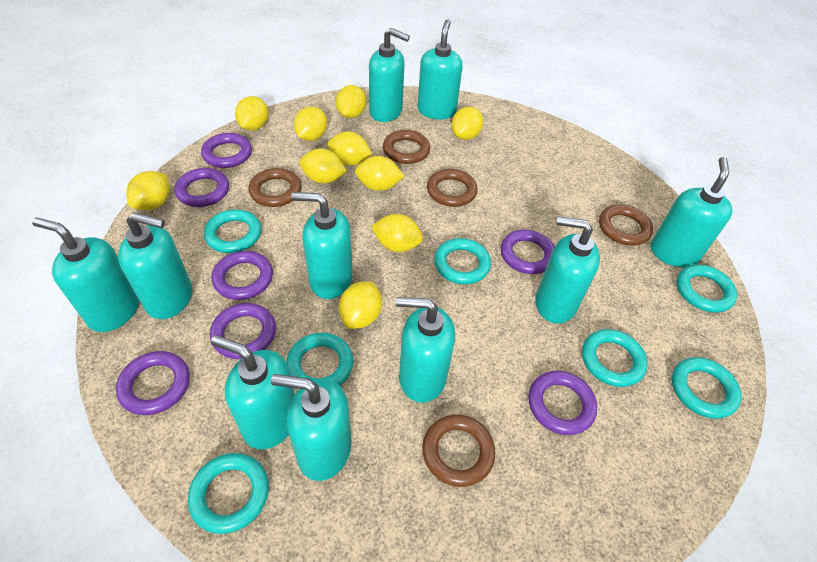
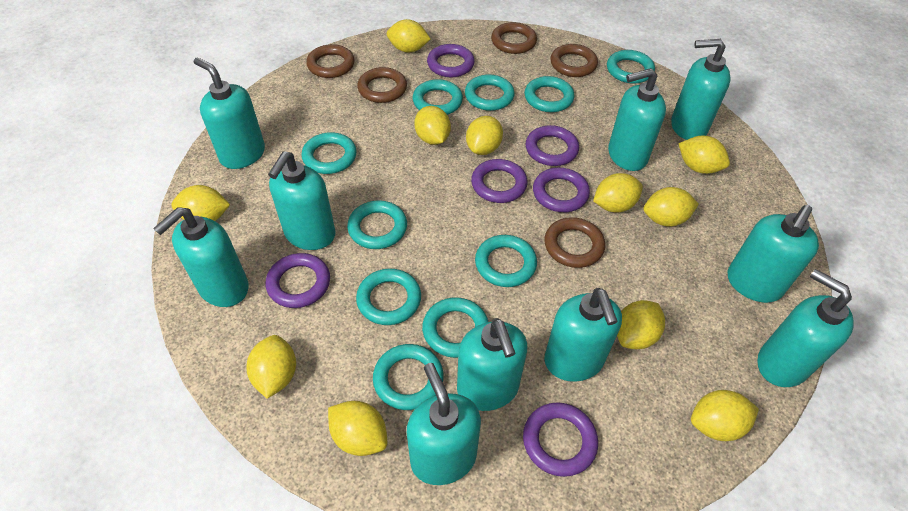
purple ring: 7 -> 6
turquoise ring: 7 -> 10
yellow lemon: 10 -> 11

